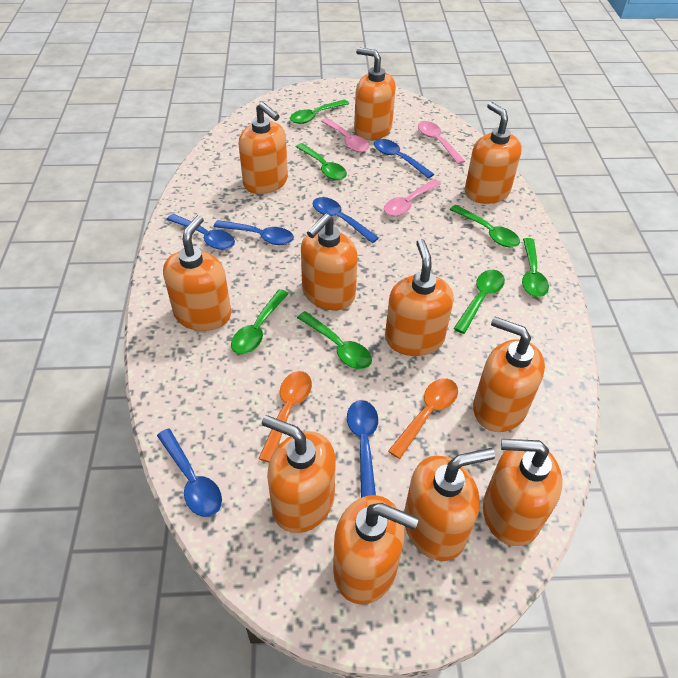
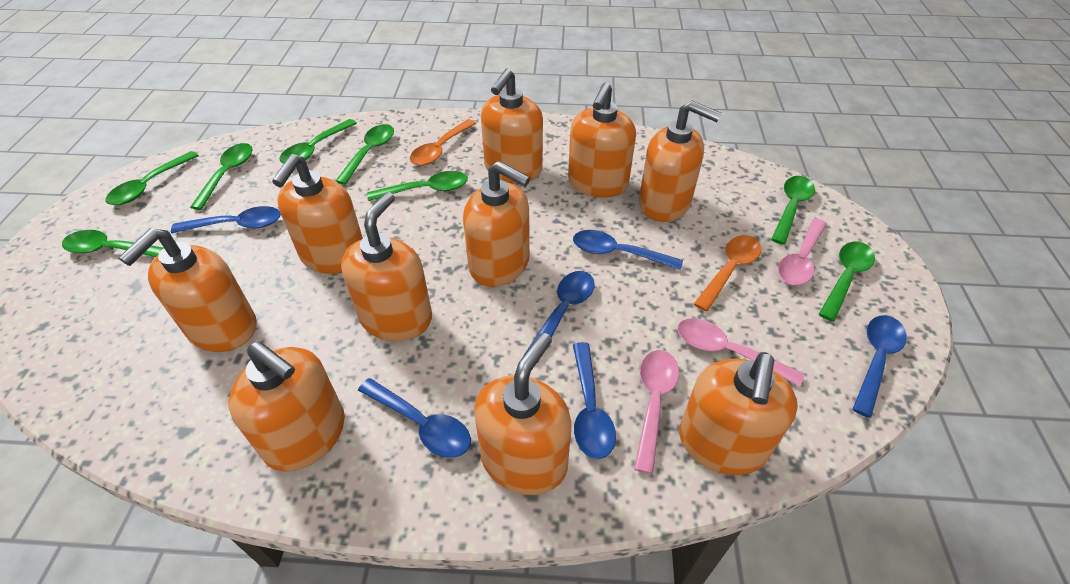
green spoon: 7 -> 8
orange soap dispenser: 11 -> 10

